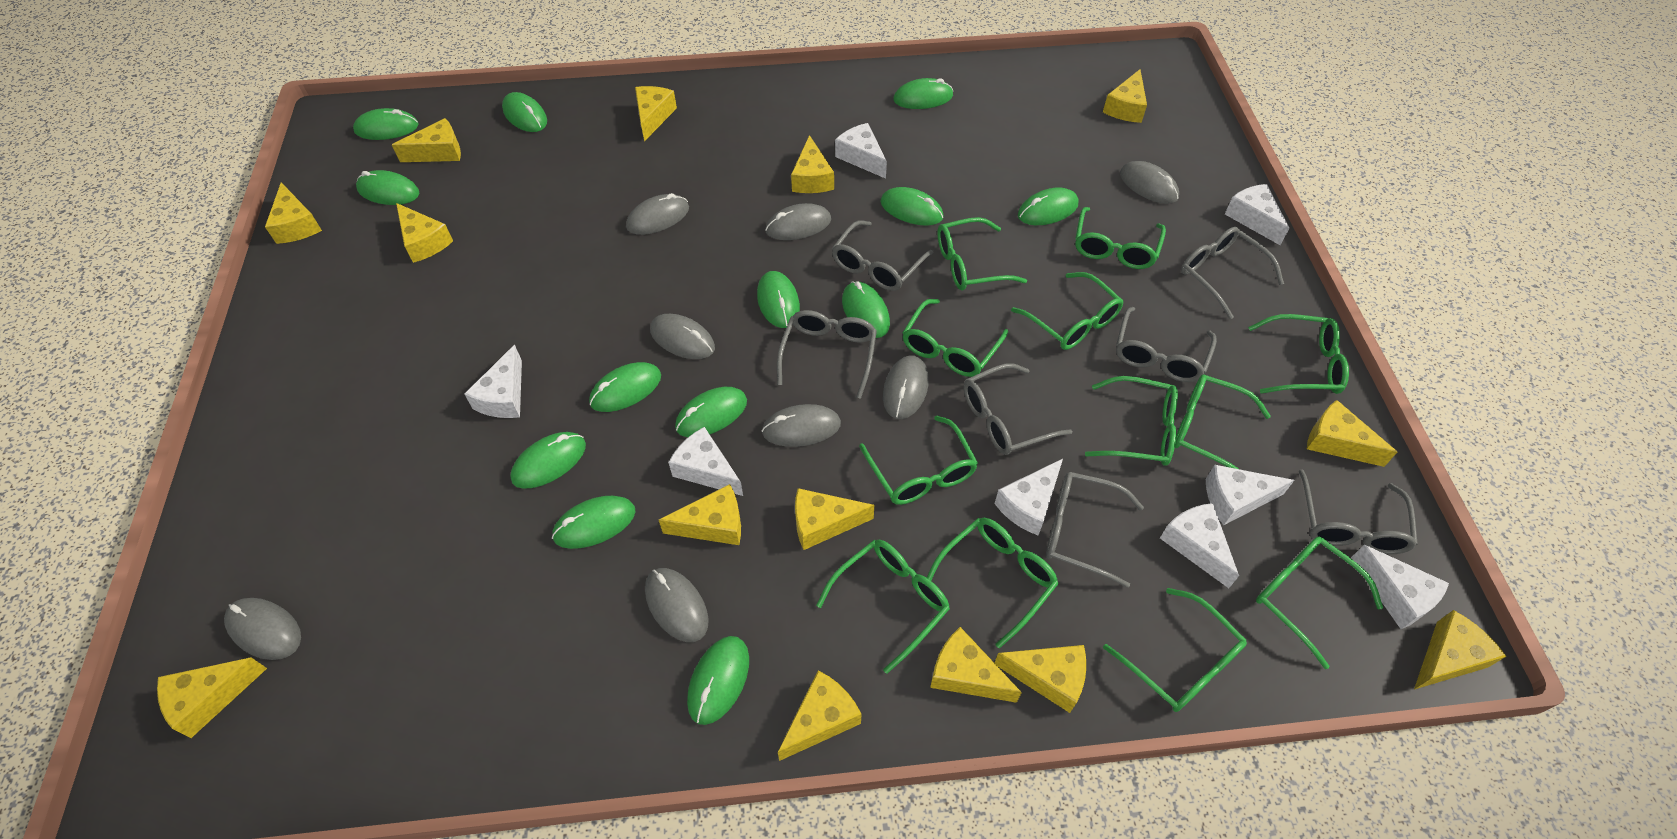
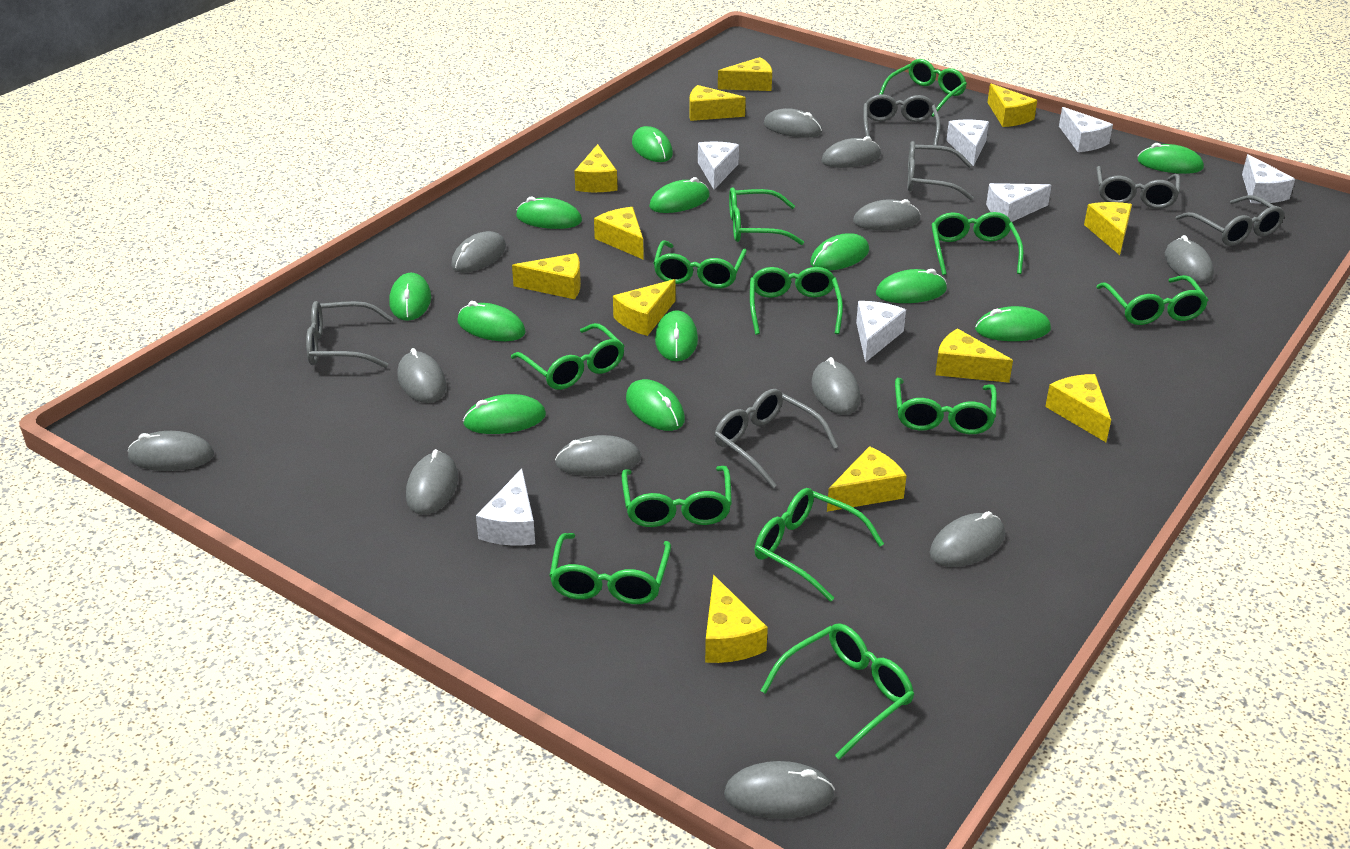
green mouse: 13 -> 12
grey glasses: 7 -> 6
grey mouse: 8 -> 12
white cheese: 8 -> 7
yellow cheese: 14 -> 12

